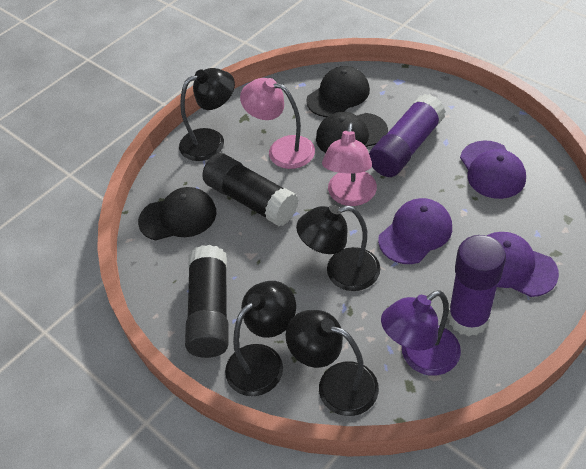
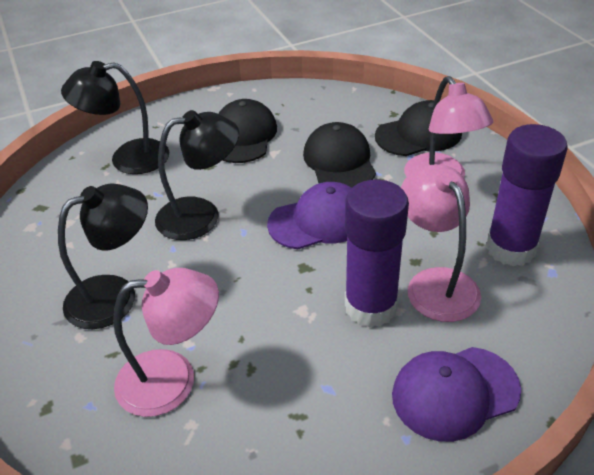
black glue stick: 2 -> 0
black lamp: 4 -> 3
pink lamp: 2 -> 3
purple cap: 3 -> 2
purple lamp: 1 -> 0

